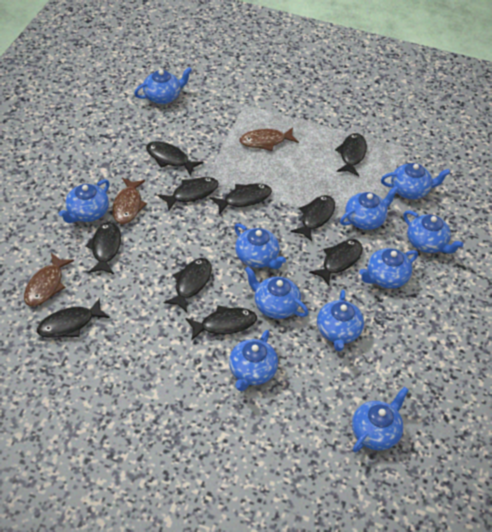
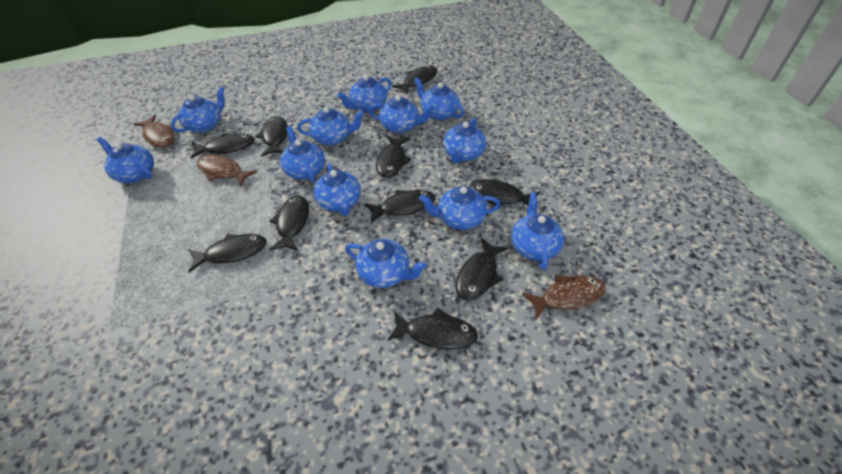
blue teapot: 11 -> 12

